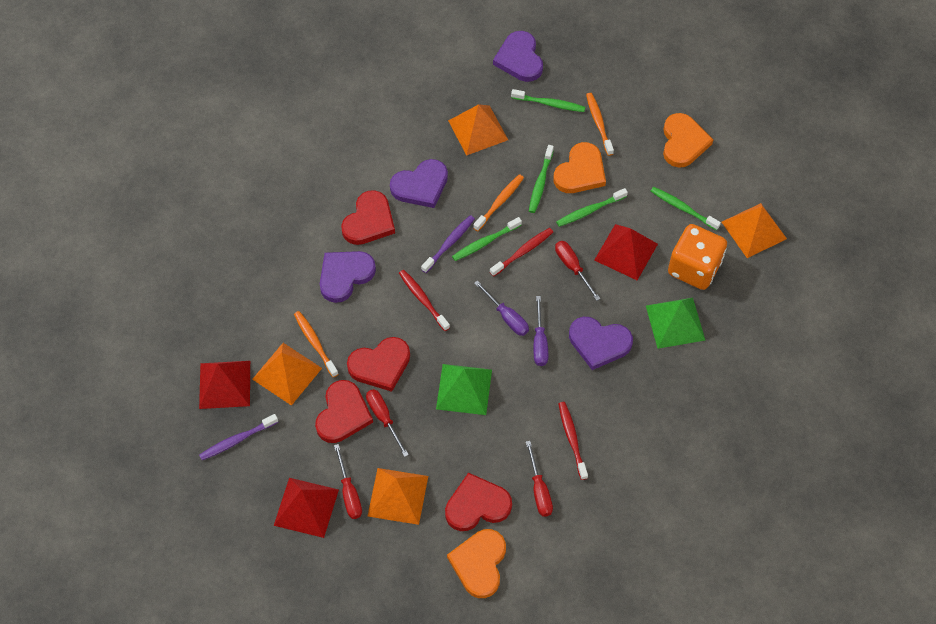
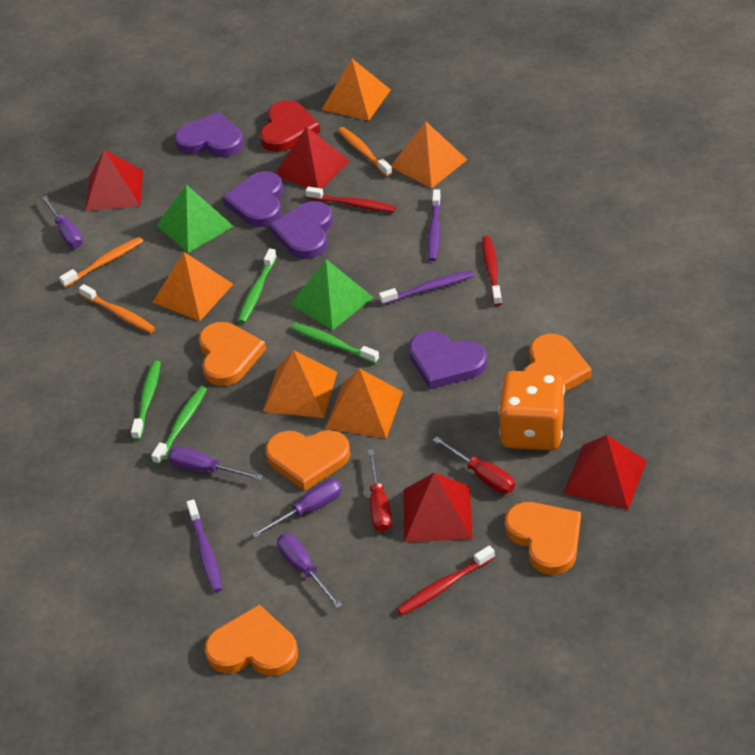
green toothbrush: 5 -> 4
orange heart: 3 -> 5
orange pyramid: 4 -> 5
purple screwdriver: 2 -> 4
purple toothbrush: 2 -> 3
red heart: 4 -> 1
red pyramid: 3 -> 4
red screwdriver: 4 -> 2

